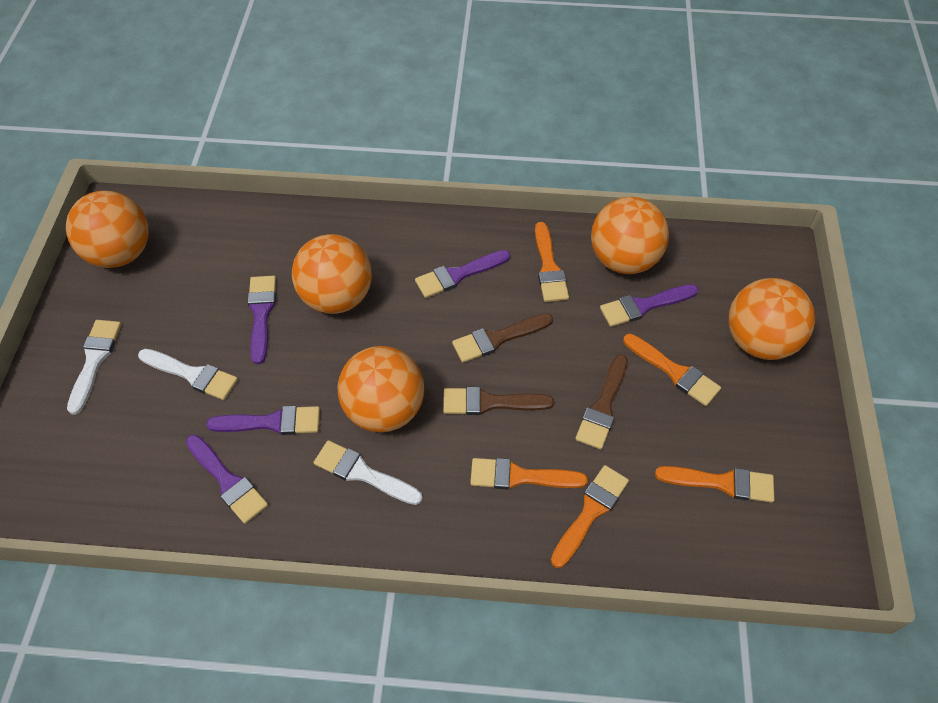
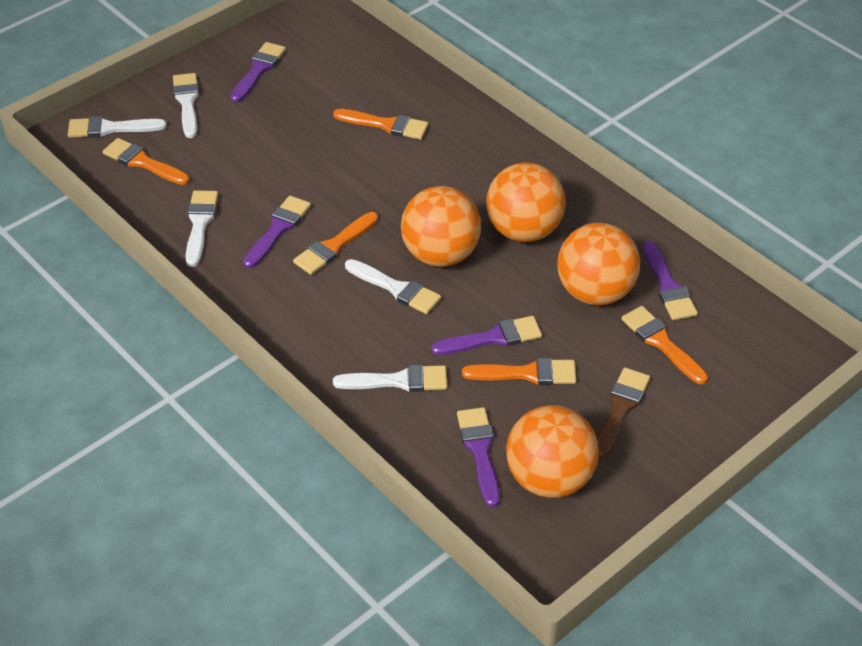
brown brush: 3 -> 1
orange ball: 5 -> 4
white brush: 3 -> 5

